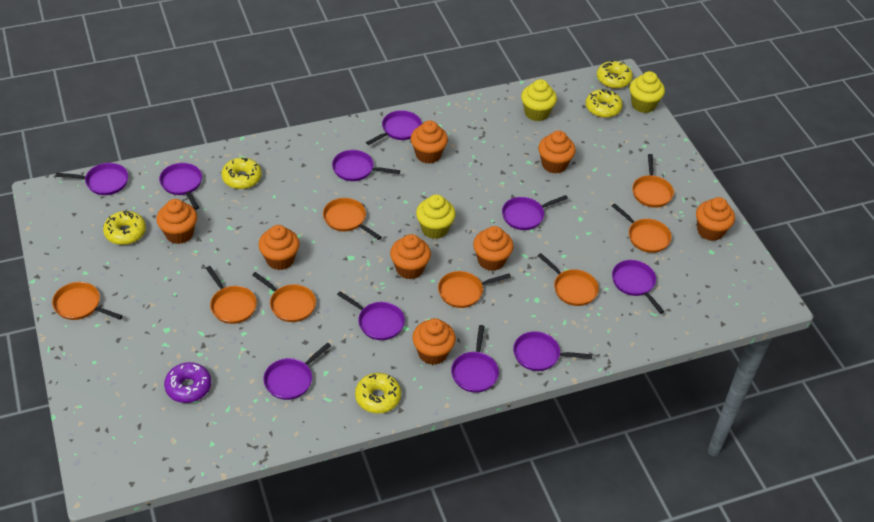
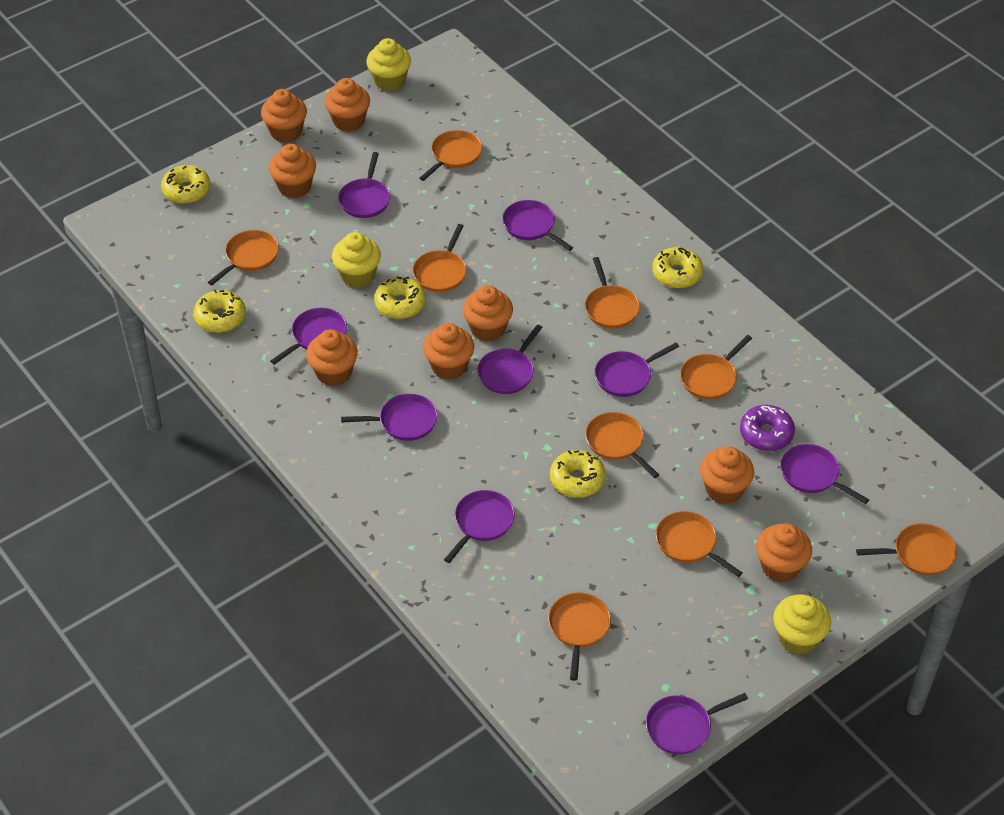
orange pan: 8 -> 9
purple pan: 10 -> 9

